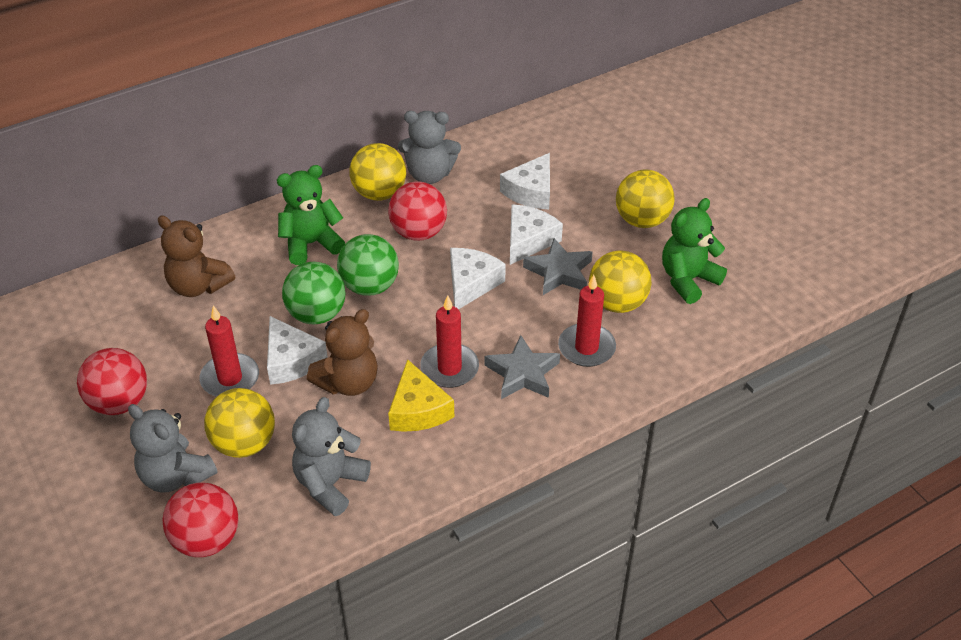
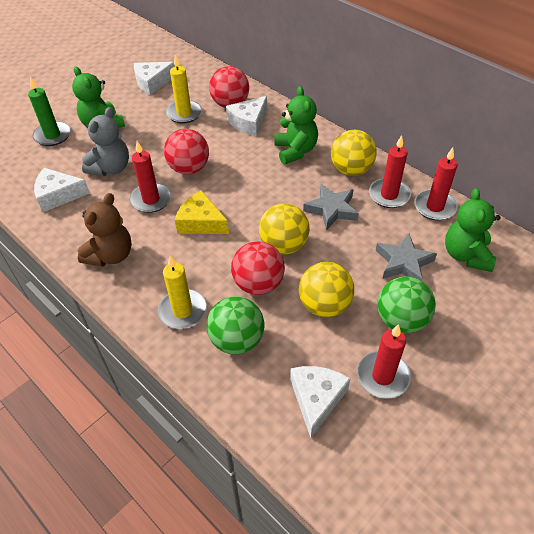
brown teddy bear: 2 -> 1
green candle: 0 -> 1
green teddy bear: 2 -> 3
grey teddy bear: 3 -> 1
red candle: 3 -> 4
yellow ball: 4 -> 3
yellow candle: 0 -> 2

